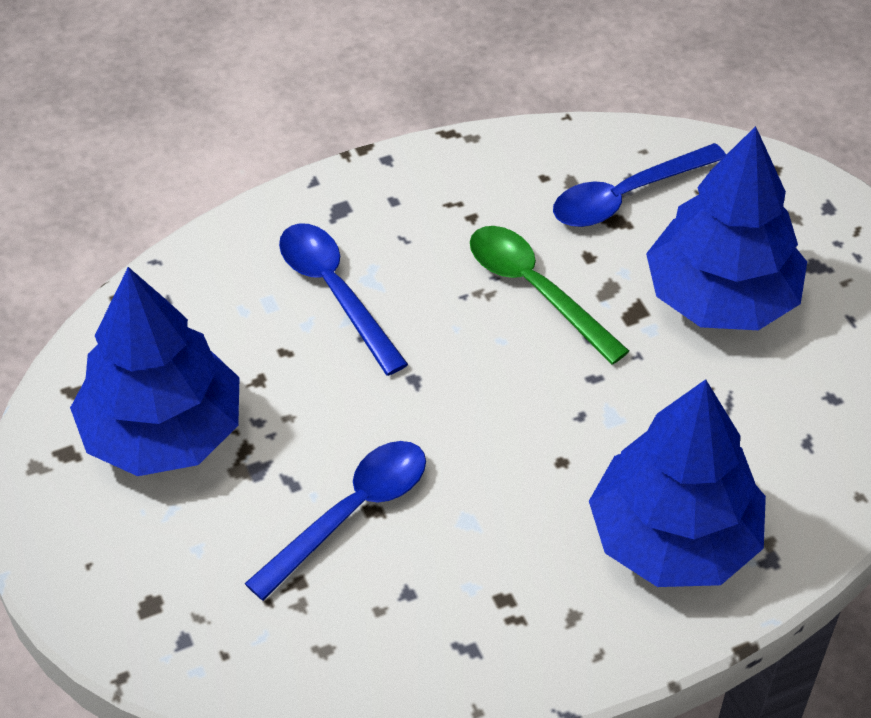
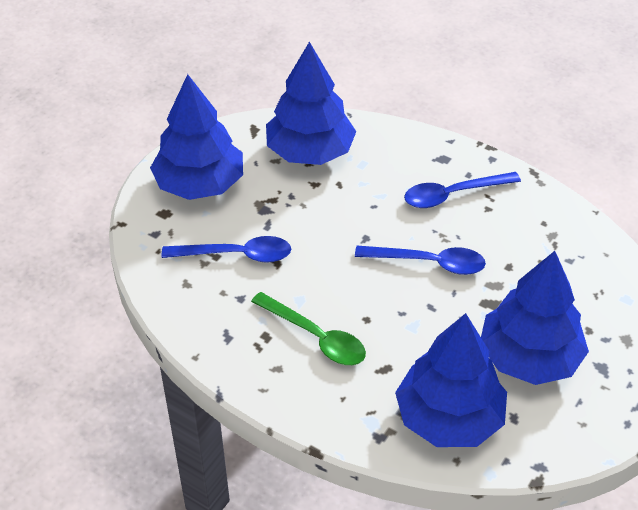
blue tree: 3 -> 4

